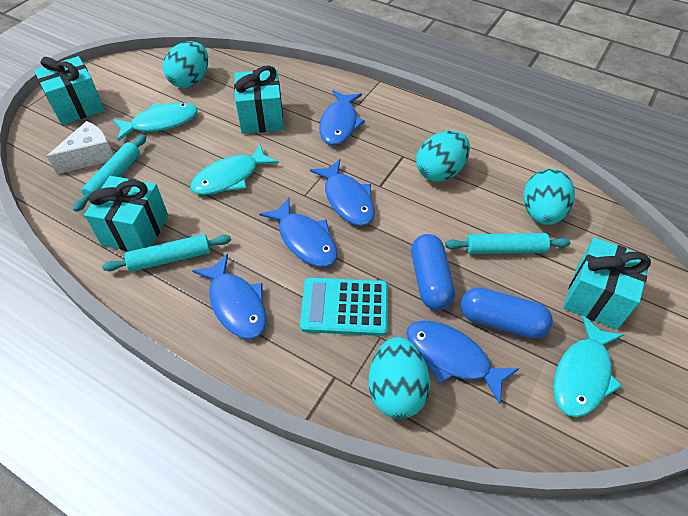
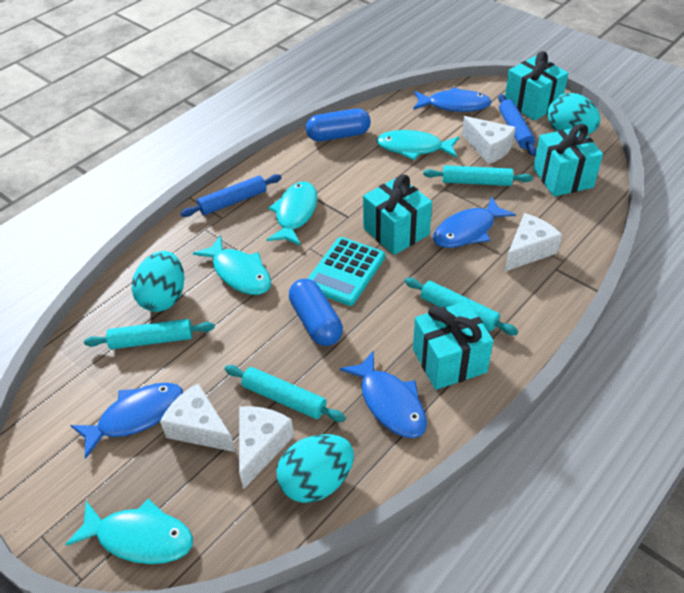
blue fish: 5 -> 4
blue rolling pin: 0 -> 2
turquoise egg: 4 -> 3
turquoise fish: 3 -> 4
turquoise rolling pin: 3 -> 4
white cheese: 1 -> 4

